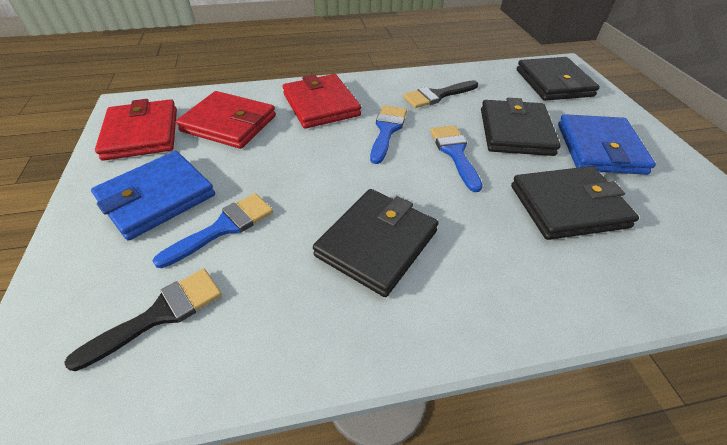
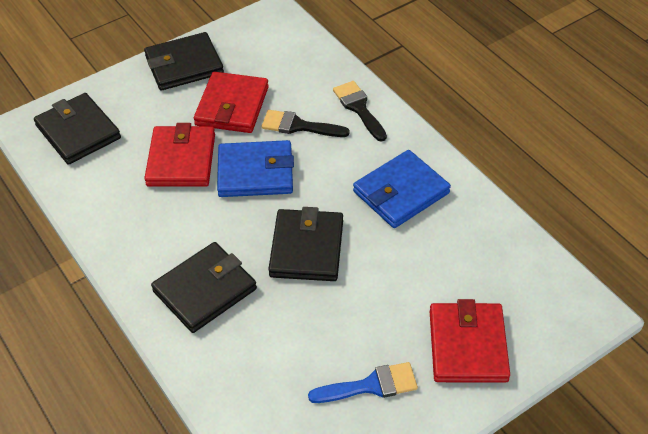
blue brush: 3 -> 1

